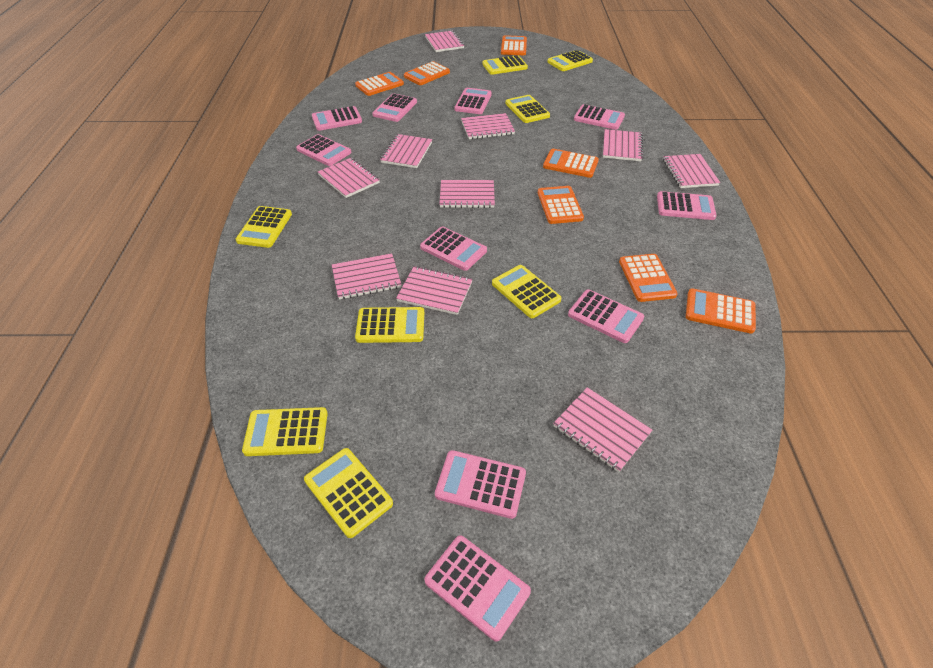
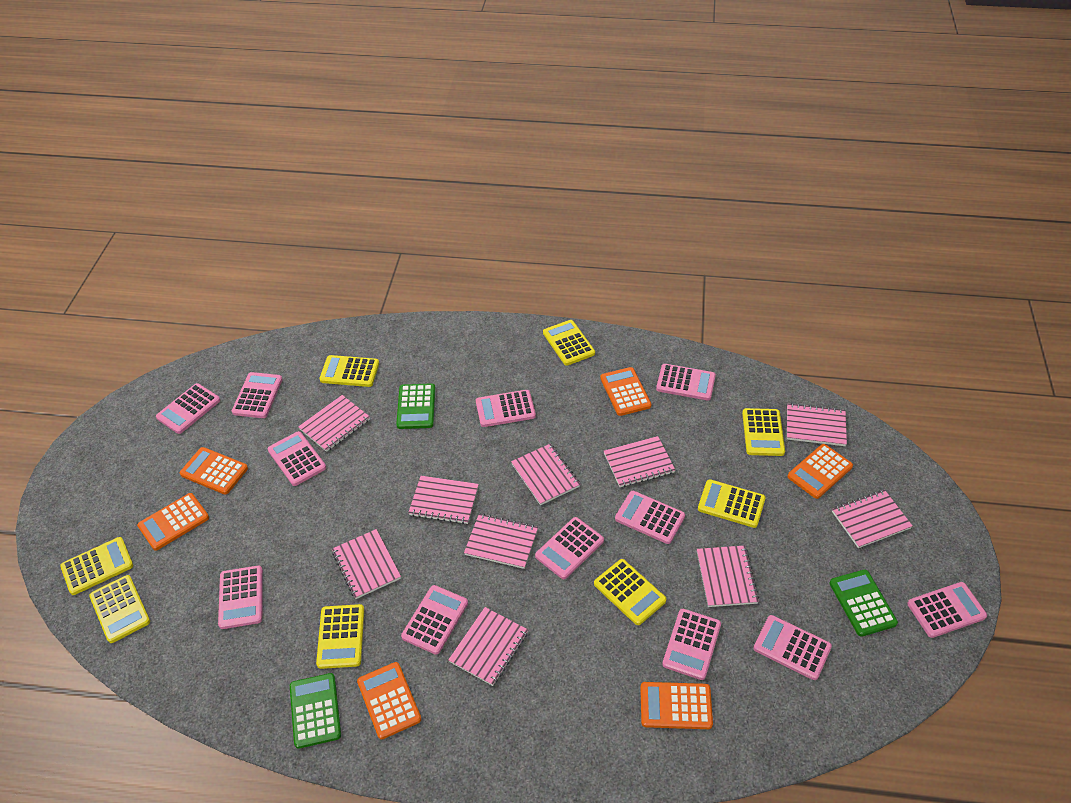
green calculator: 0 -> 3
orange calculator: 7 -> 6
pink calculator: 10 -> 12

